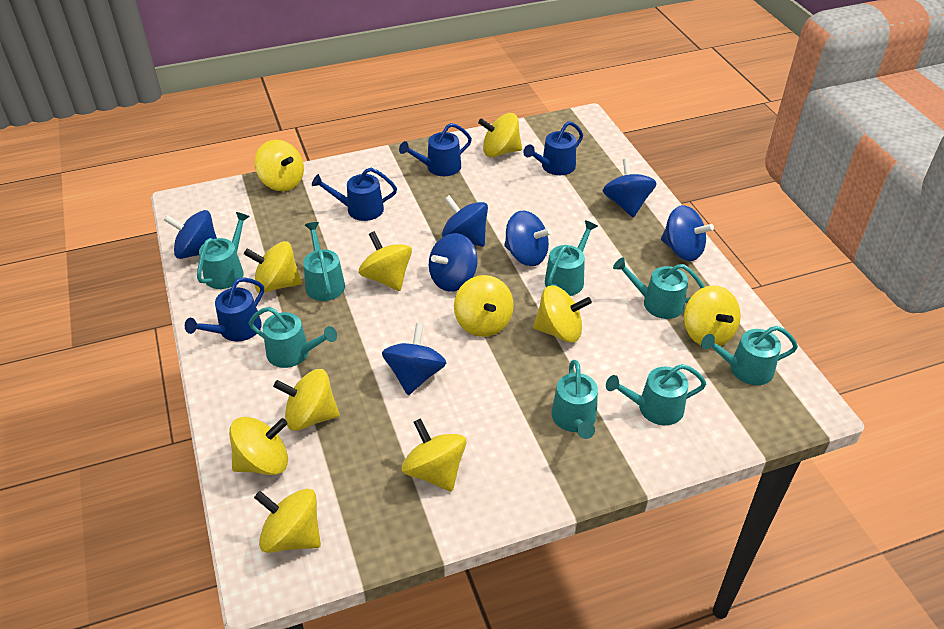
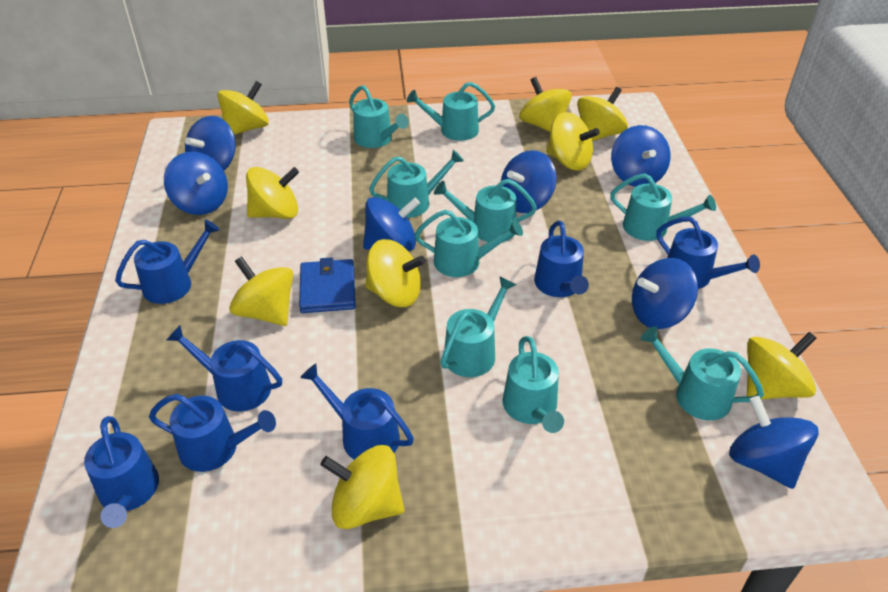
blue wallet: 0 -> 1
blue watering can: 4 -> 7
turquoise watering can: 8 -> 9
yellow spinning top: 11 -> 9

